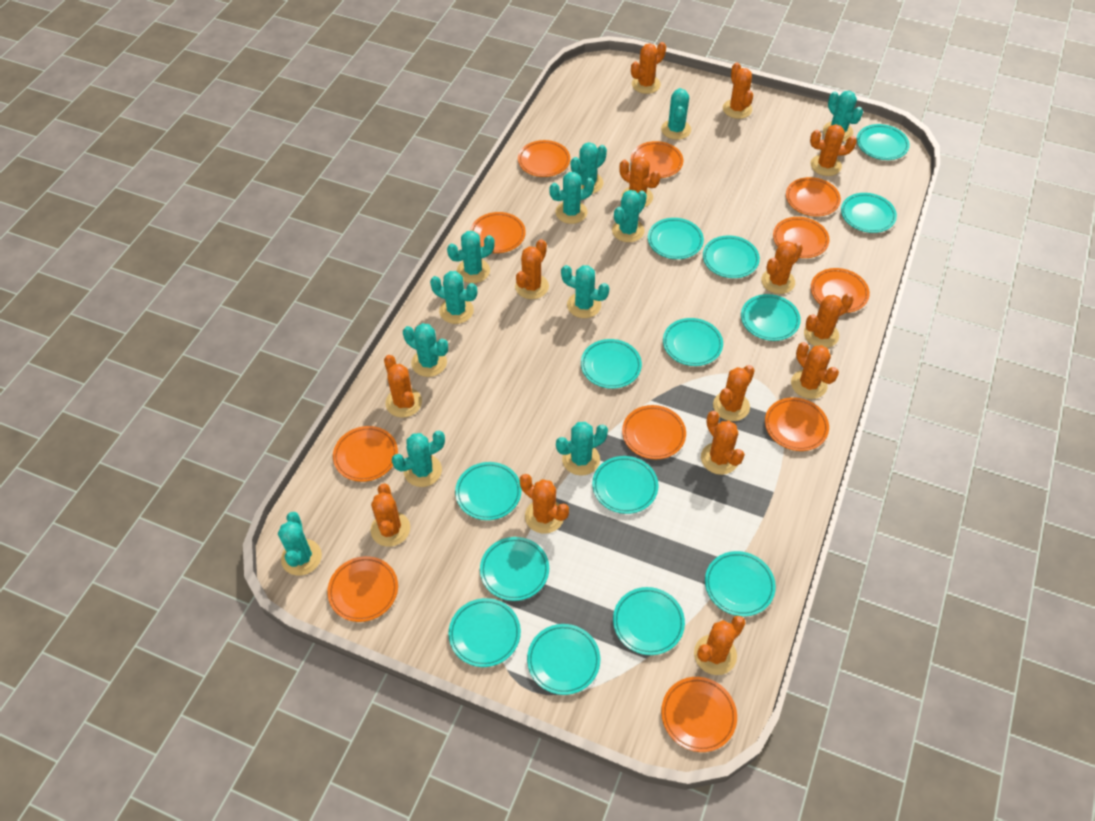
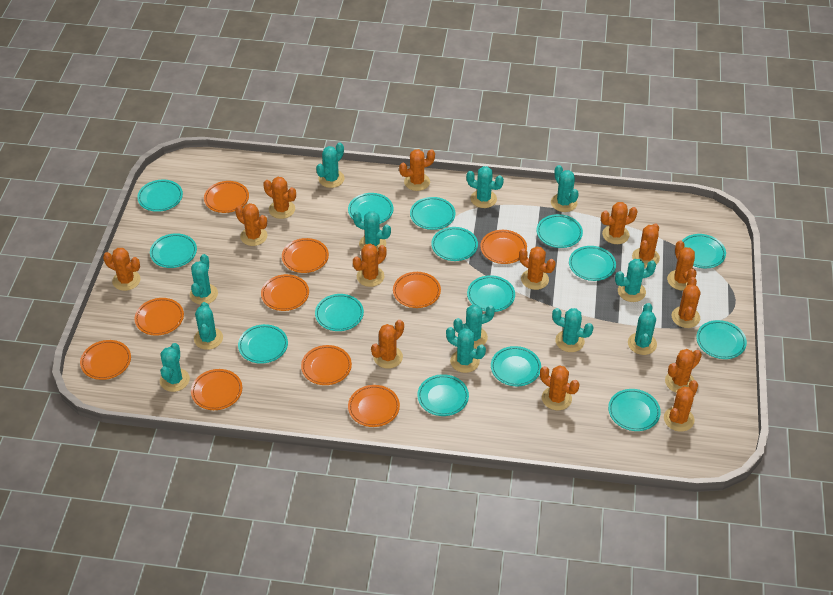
orange plate: 11 -> 10
turquoise plate: 14 -> 15

